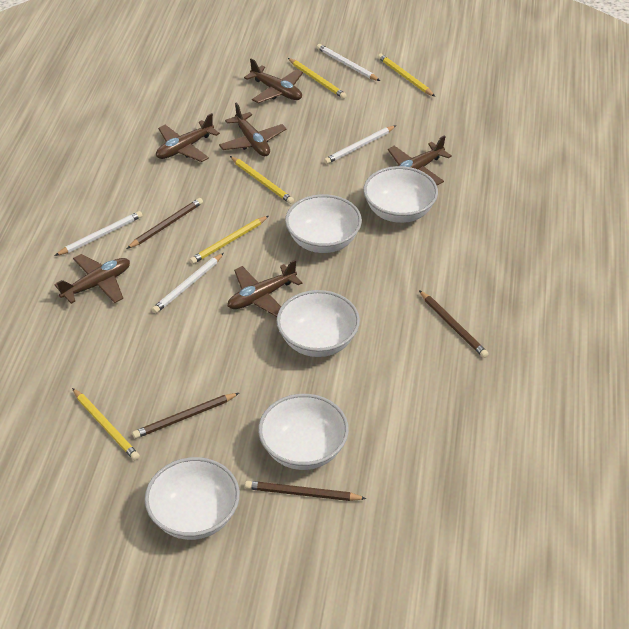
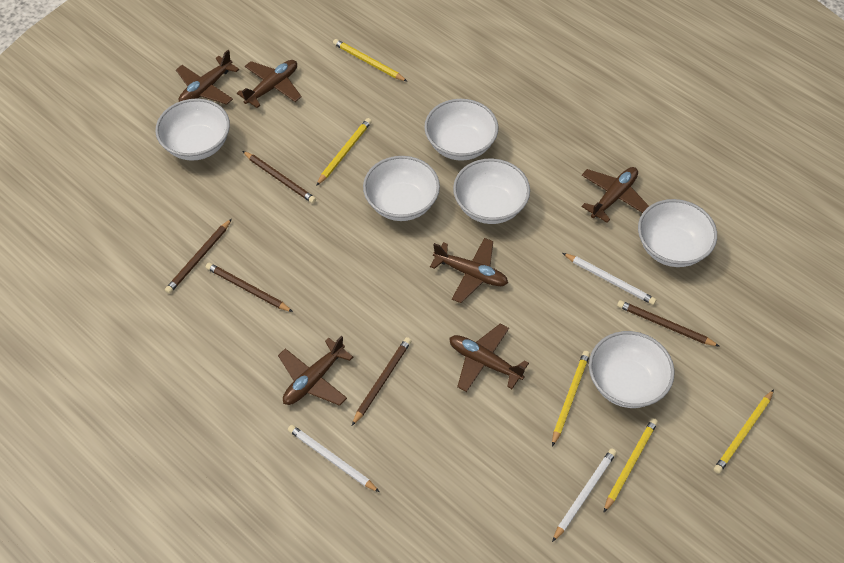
brown pencil: 4 -> 5
white bowl: 5 -> 6
white pencil: 4 -> 3

